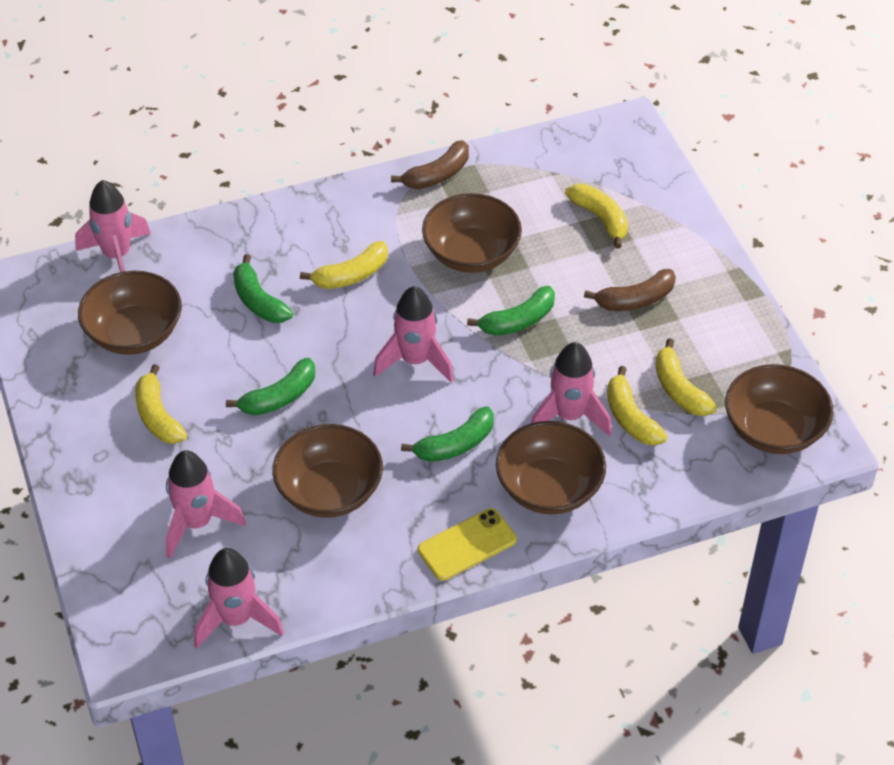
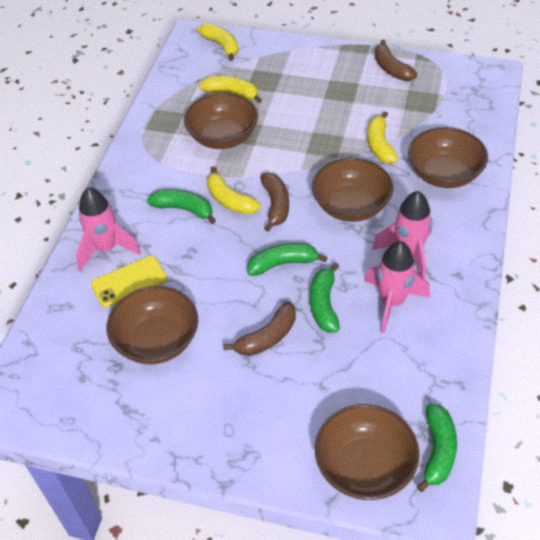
brown banana: 2 -> 3
pink rocket: 5 -> 3
yellow banana: 5 -> 4

